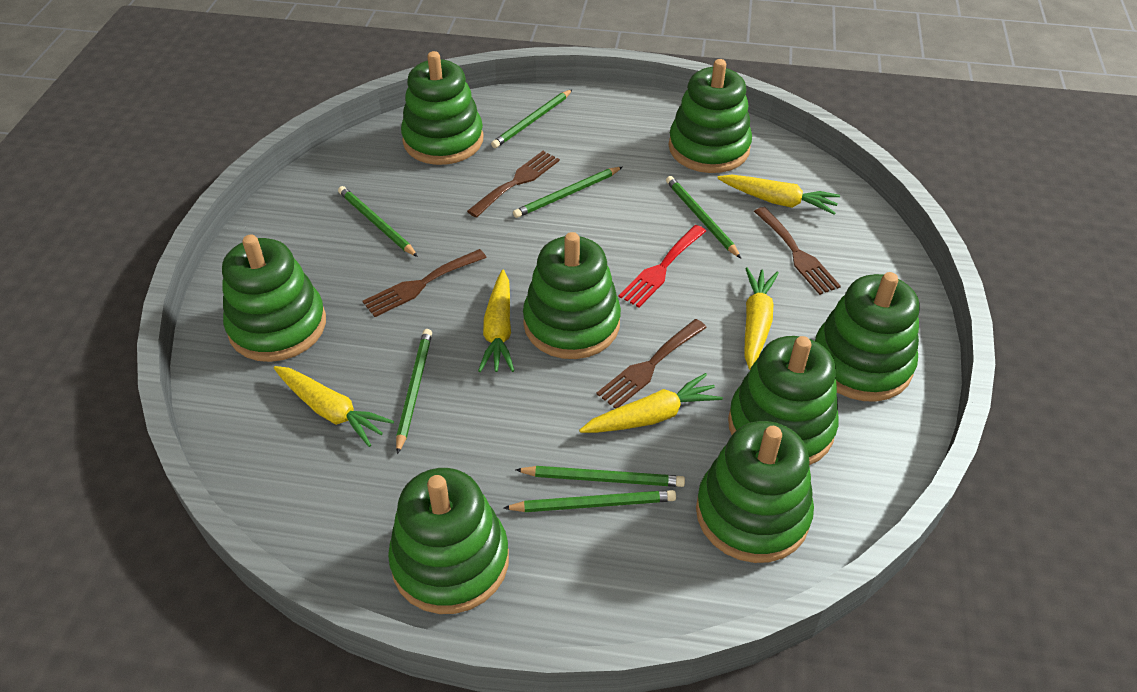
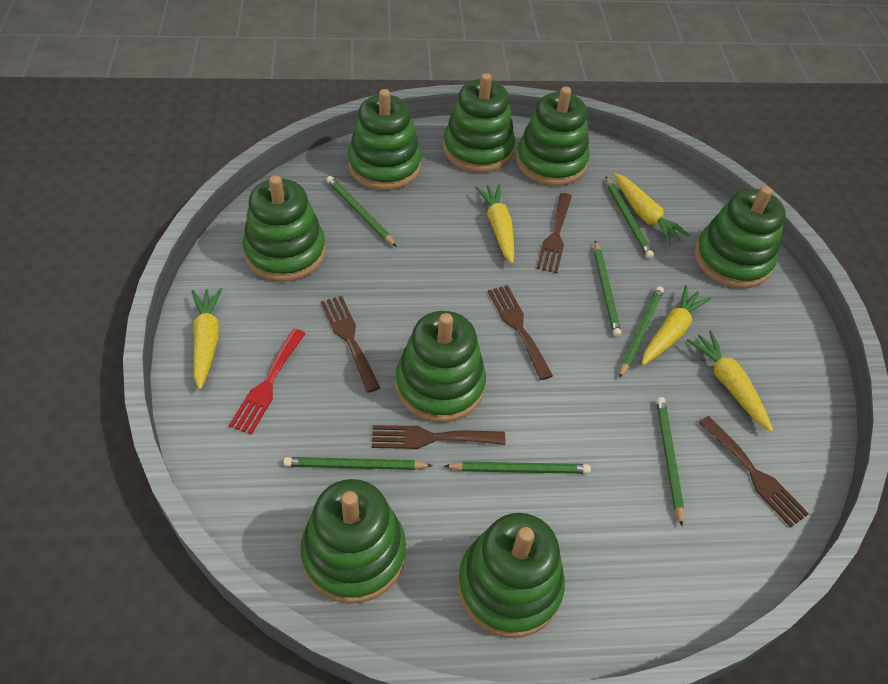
brown fork: 4 -> 5

